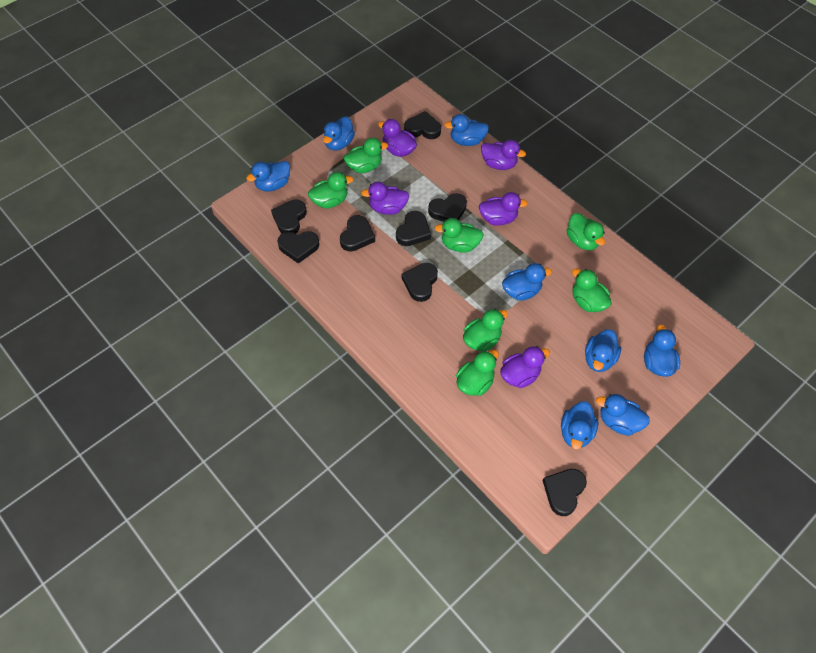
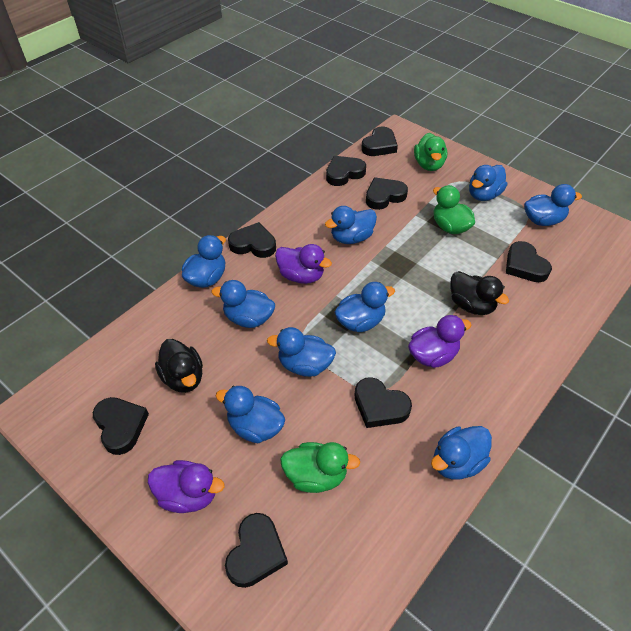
black duck: 0 -> 2
blue duck: 8 -> 9
green duck: 7 -> 3
purple duck: 5 -> 3

